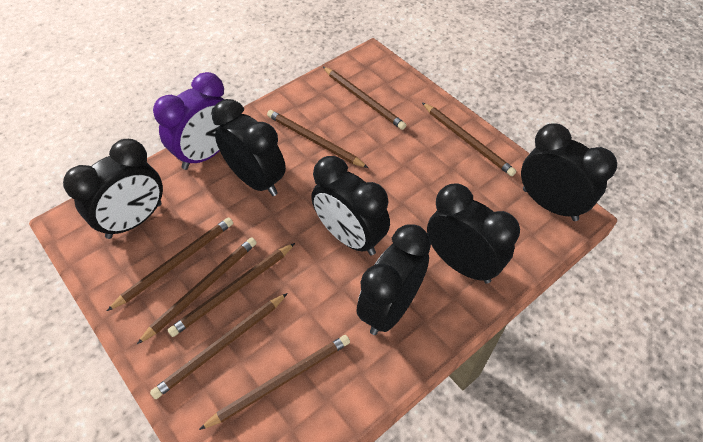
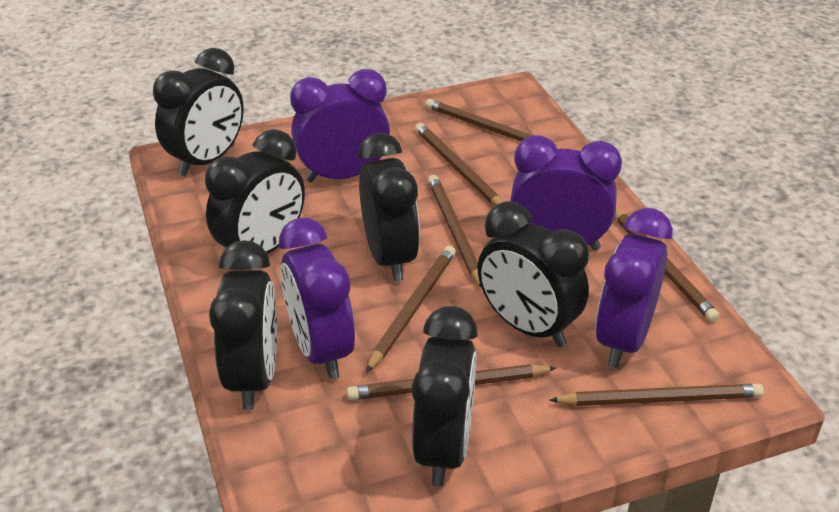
brown pencil: 8 -> 7
purple clock: 1 -> 4

